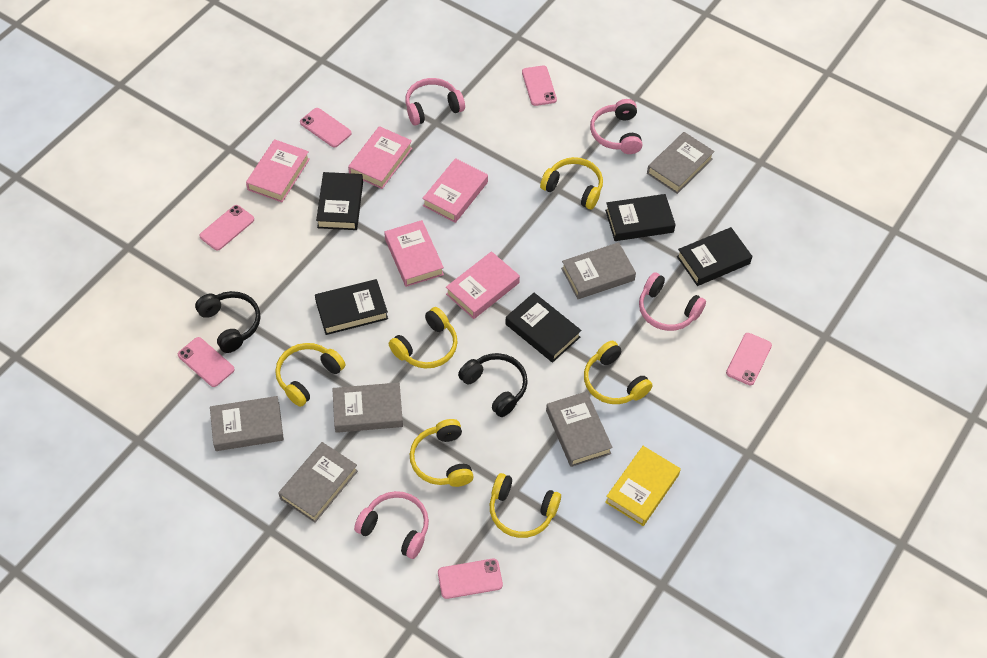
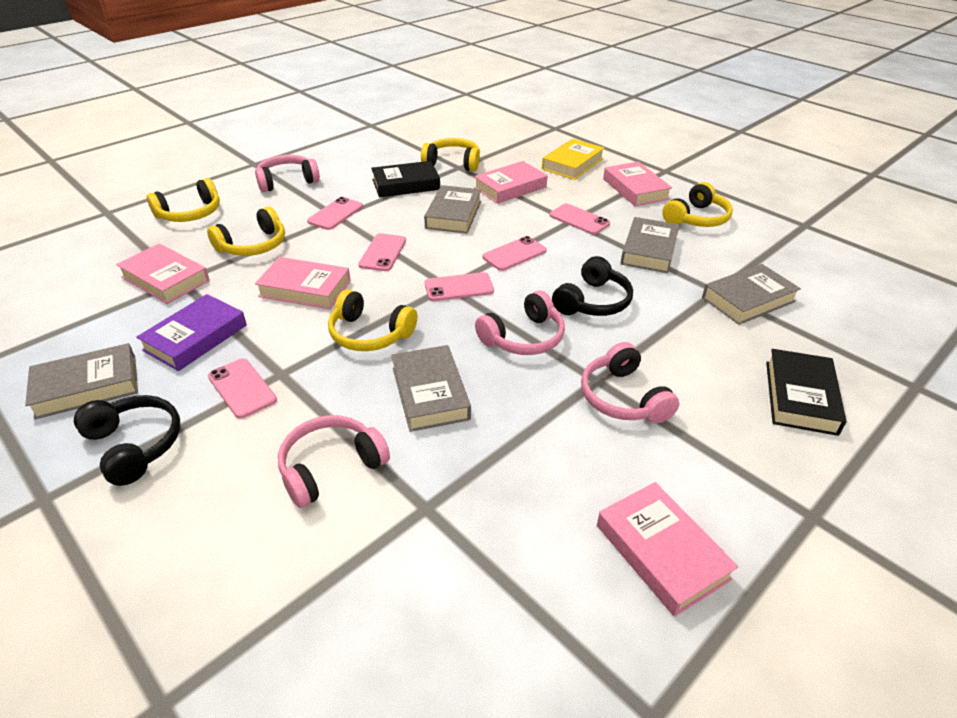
black book: 5 -> 2
grey book: 6 -> 5
purple book: 0 -> 1
yellow headphones: 6 -> 5

